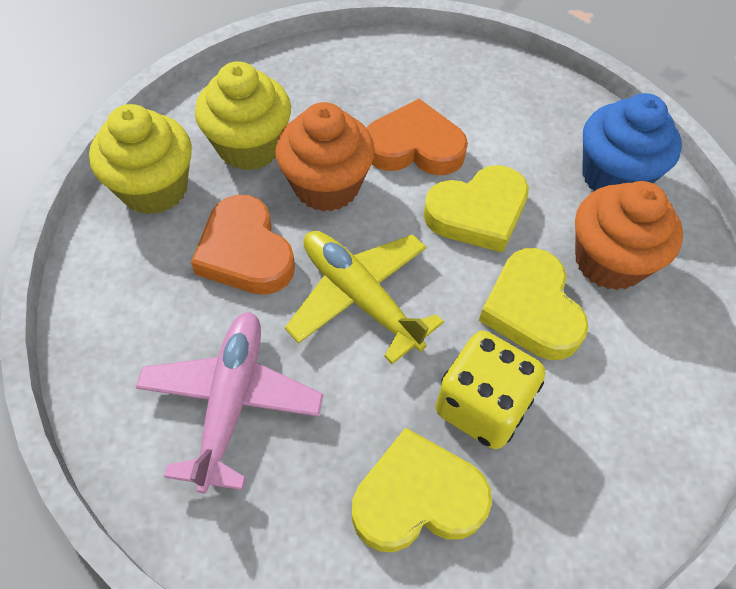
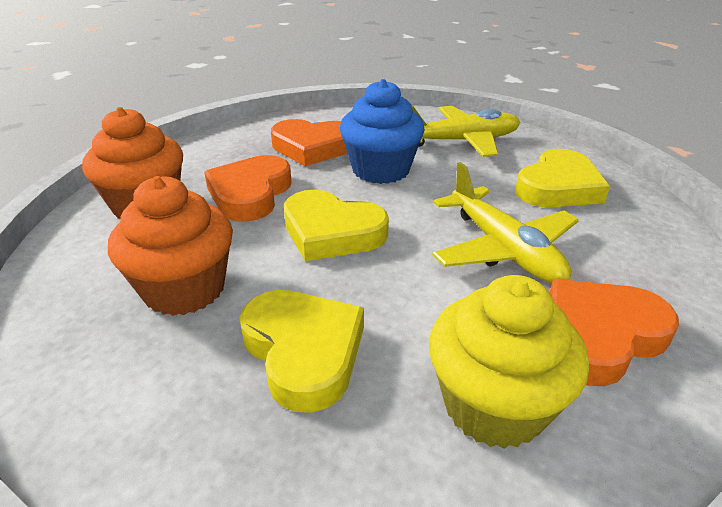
orange heart: 2 -> 3
pink plane: 1 -> 0
yellow cupcake: 2 -> 1
yellow dice: 1 -> 0
yellow plane: 1 -> 2

